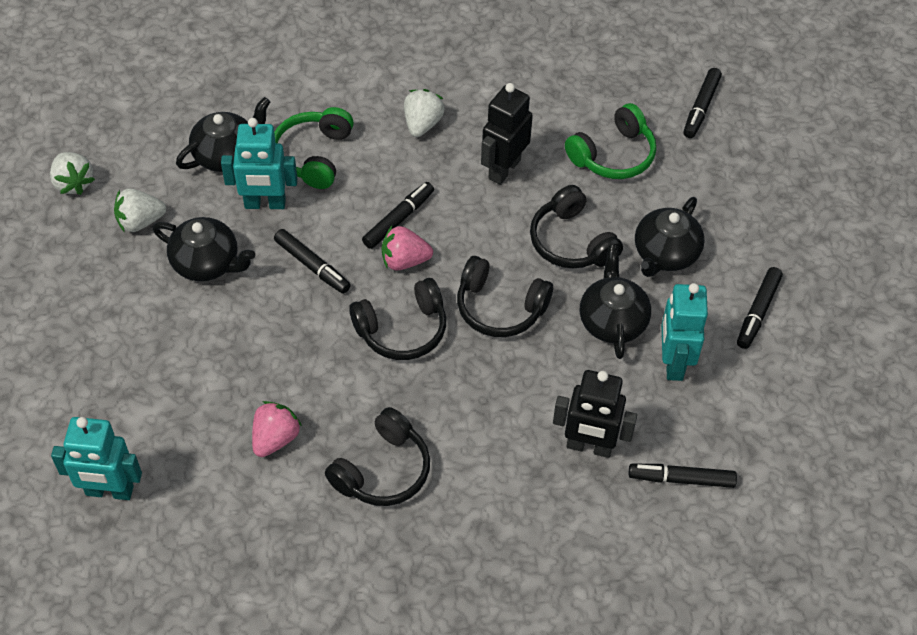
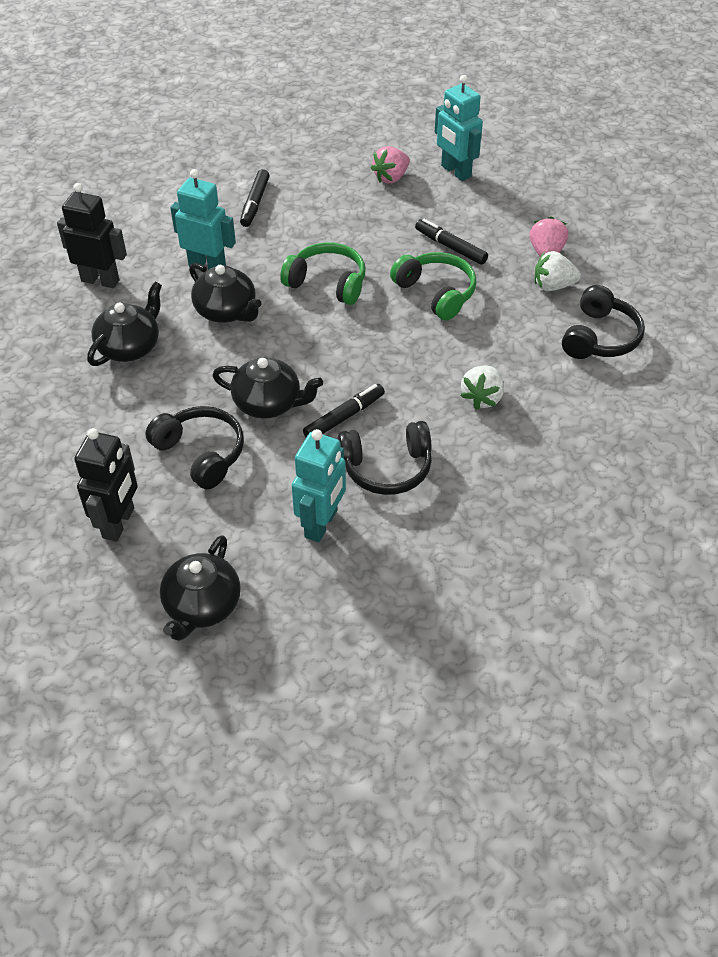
black headphones: 4 -> 3
black marker: 5 -> 3
white strawberry: 3 -> 2

